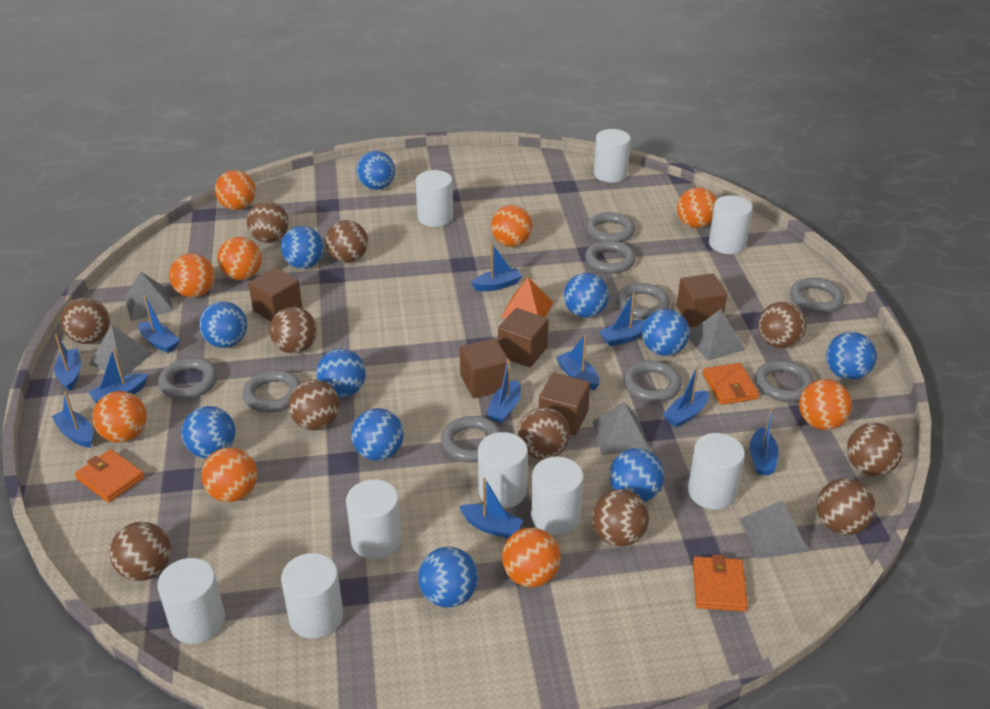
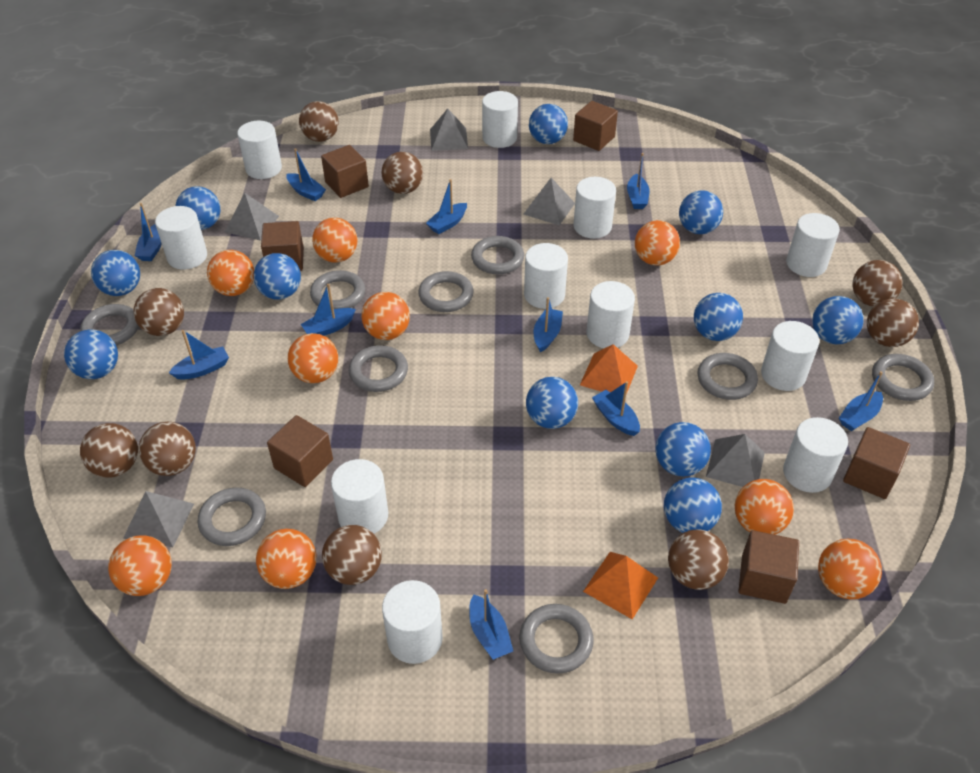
blue boat: 11 -> 10
brown ball: 11 -> 9
brown cube: 5 -> 6
orange pyramid: 1 -> 2
orange wallet: 3 -> 0
white cylinder: 9 -> 11

